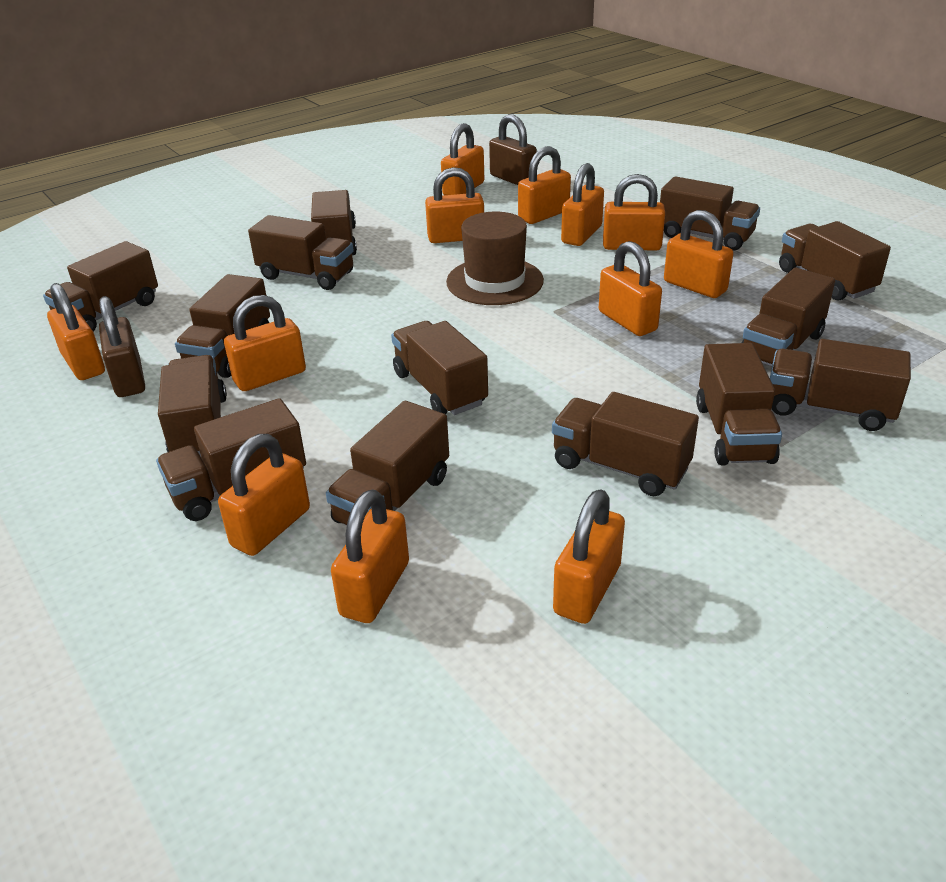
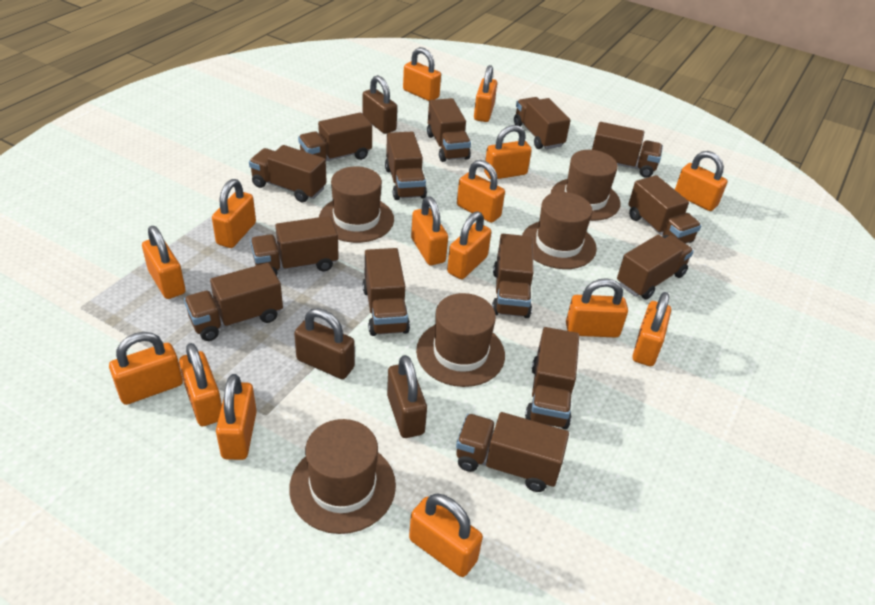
brown hat: 1 -> 5
brown padlock: 2 -> 3
orange padlock: 12 -> 15

